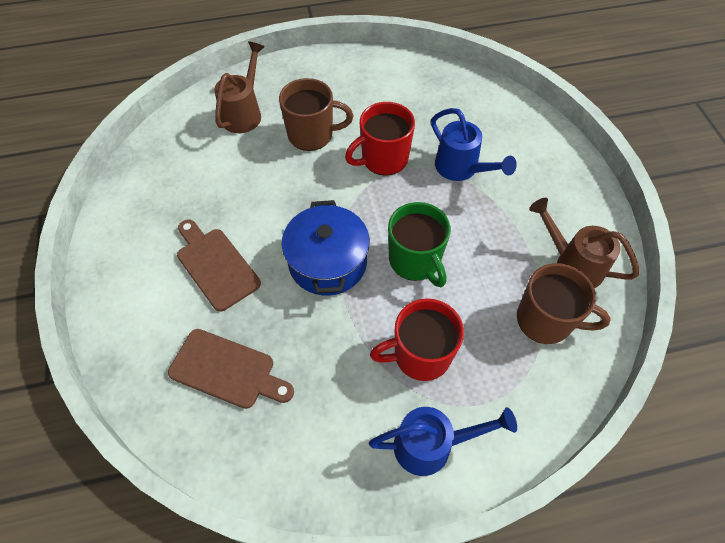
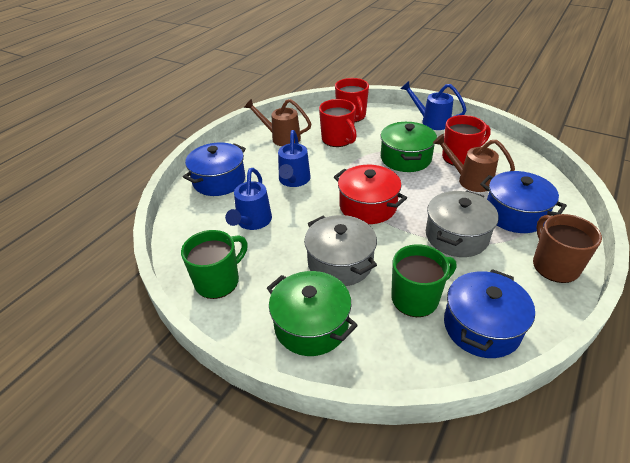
blue pot: 1 -> 3
blue watering can: 2 -> 3
brown cutting board: 2 -> 0
brown mug: 2 -> 1
green mug: 1 -> 2
green pot: 0 -> 2
grey pot: 0 -> 2
red mug: 2 -> 3
red pot: 0 -> 1

